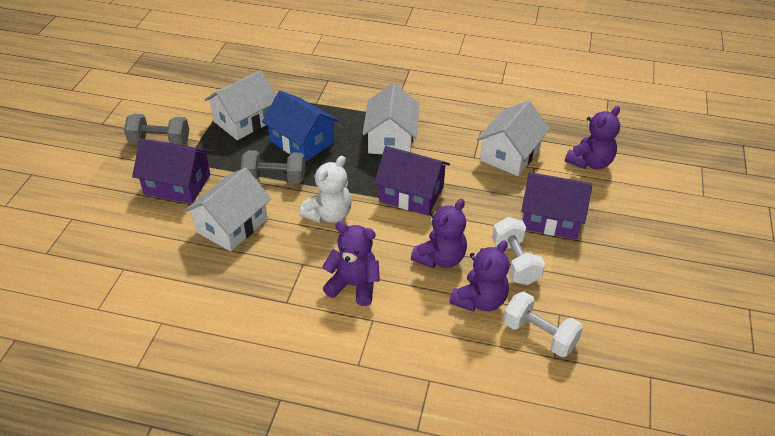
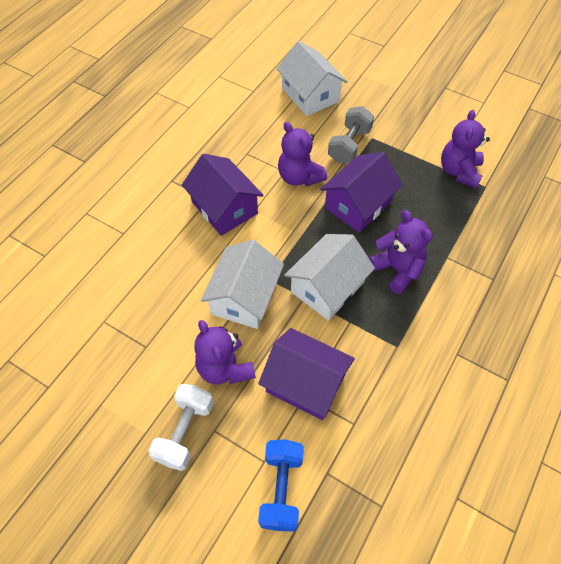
blue dumbbell: 0 -> 1
blue house: 1 -> 0
grey dumbbell: 2 -> 1
white dumbbell: 2 -> 1
white house: 4 -> 3
white teddy bear: 1 -> 0

